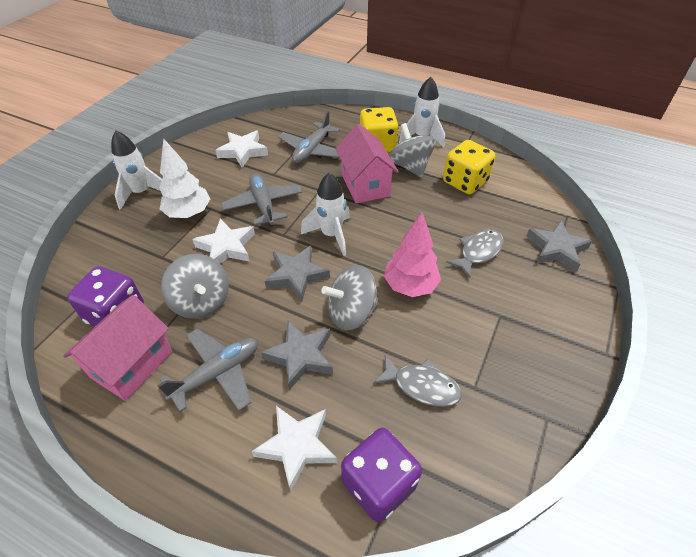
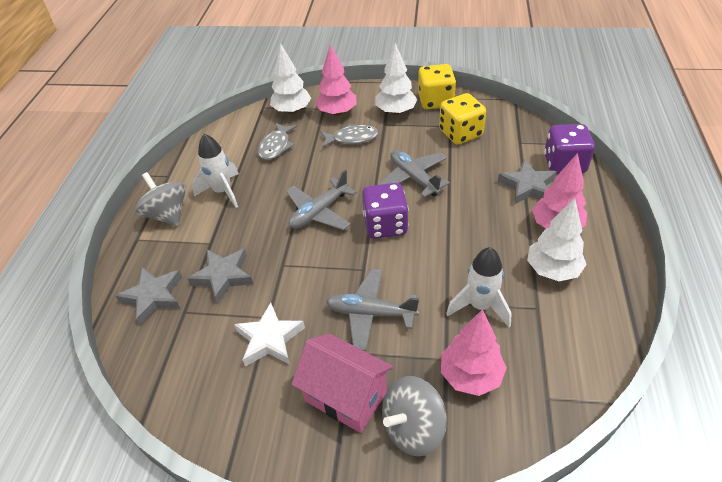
grey spinning top: 3 -> 2
pink house: 2 -> 1
pink tree: 1 -> 3
white rocket: 3 -> 2
white star: 3 -> 1
white tree: 1 -> 3

